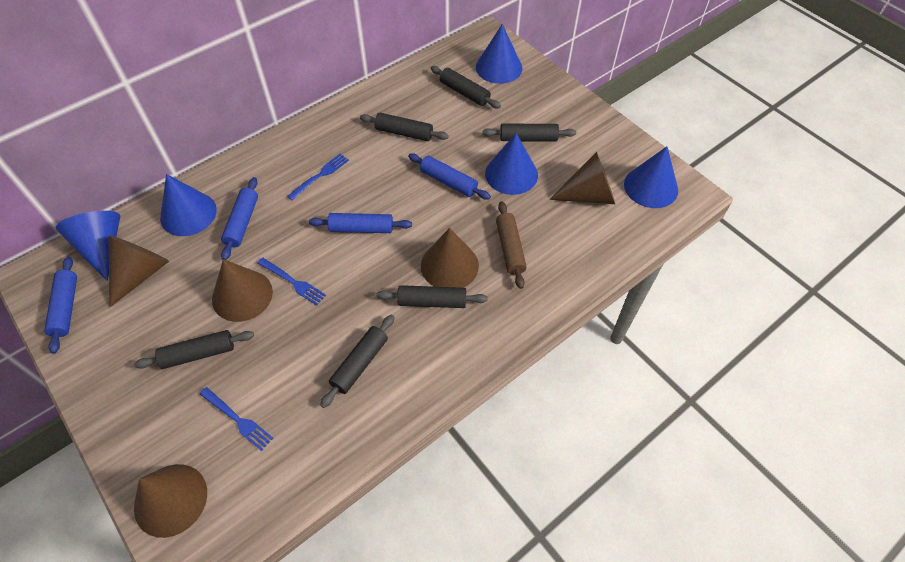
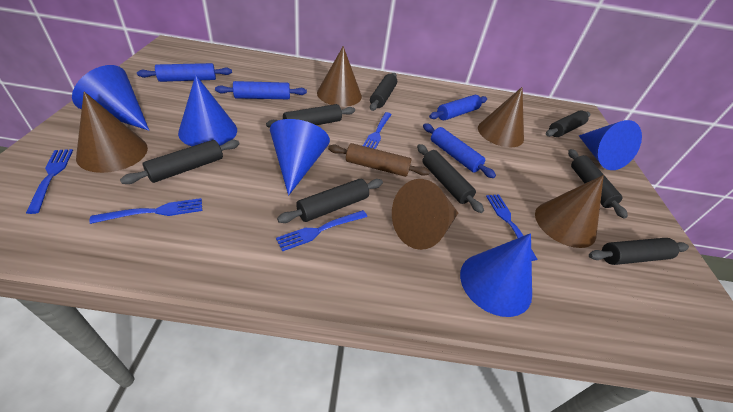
black rolling pin: 6 -> 8
blue fork: 3 -> 5

